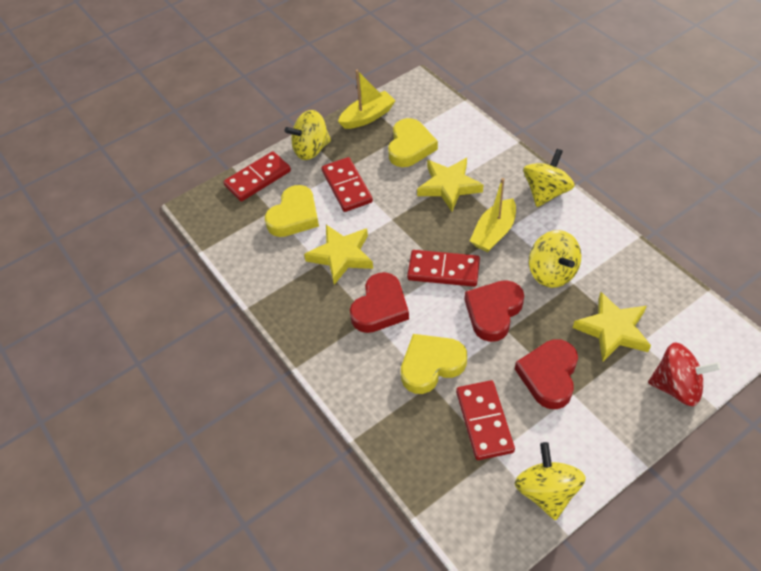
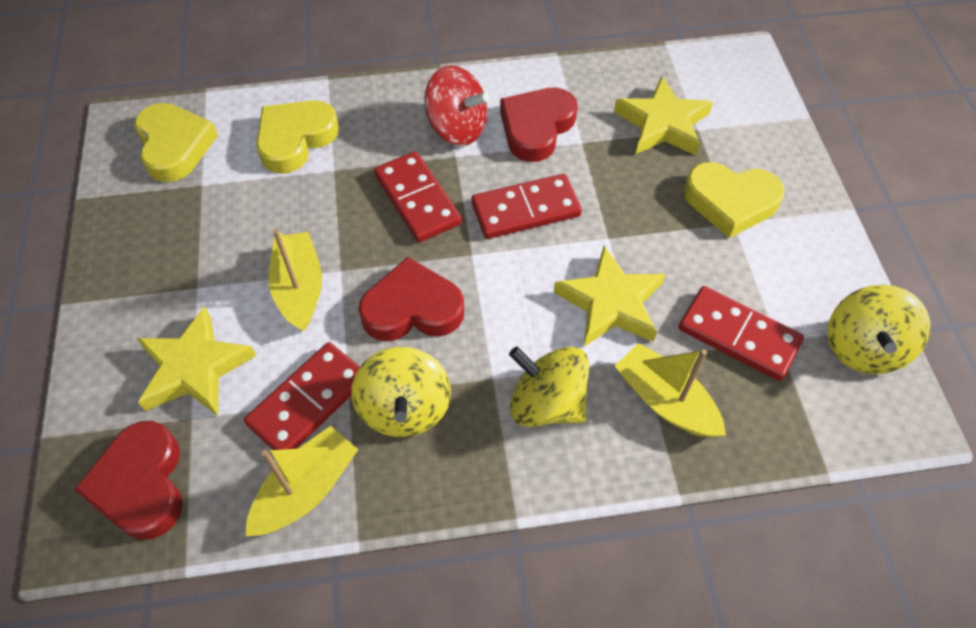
yellow boat: 2 -> 3
yellow spinning top: 4 -> 3

